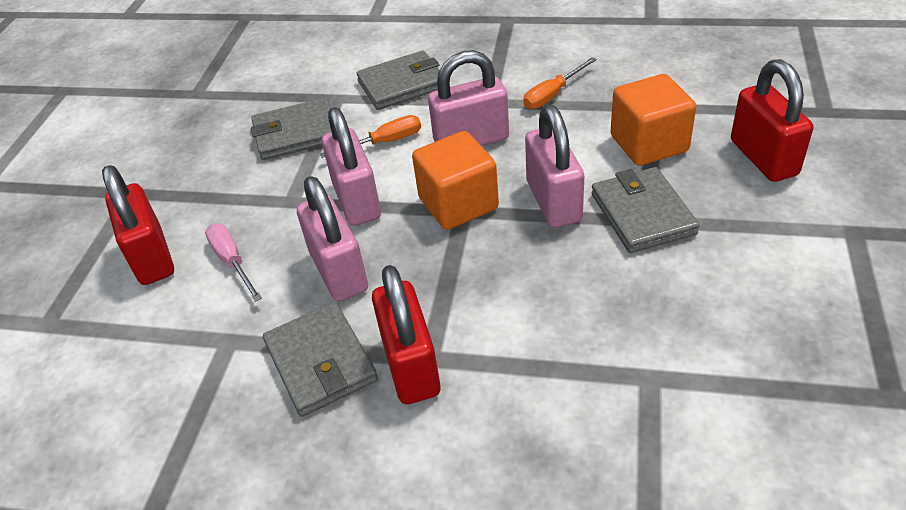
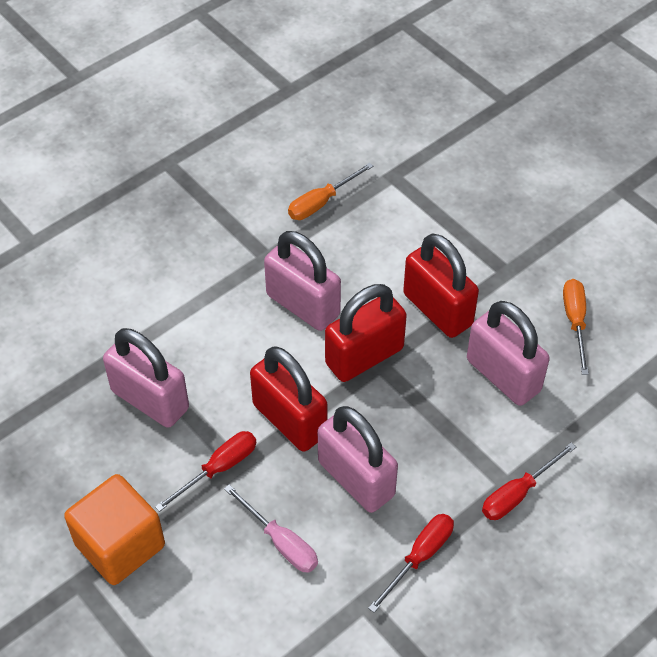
grey wallet: 4 -> 0
orange cube: 2 -> 1
red screwdriver: 0 -> 3

